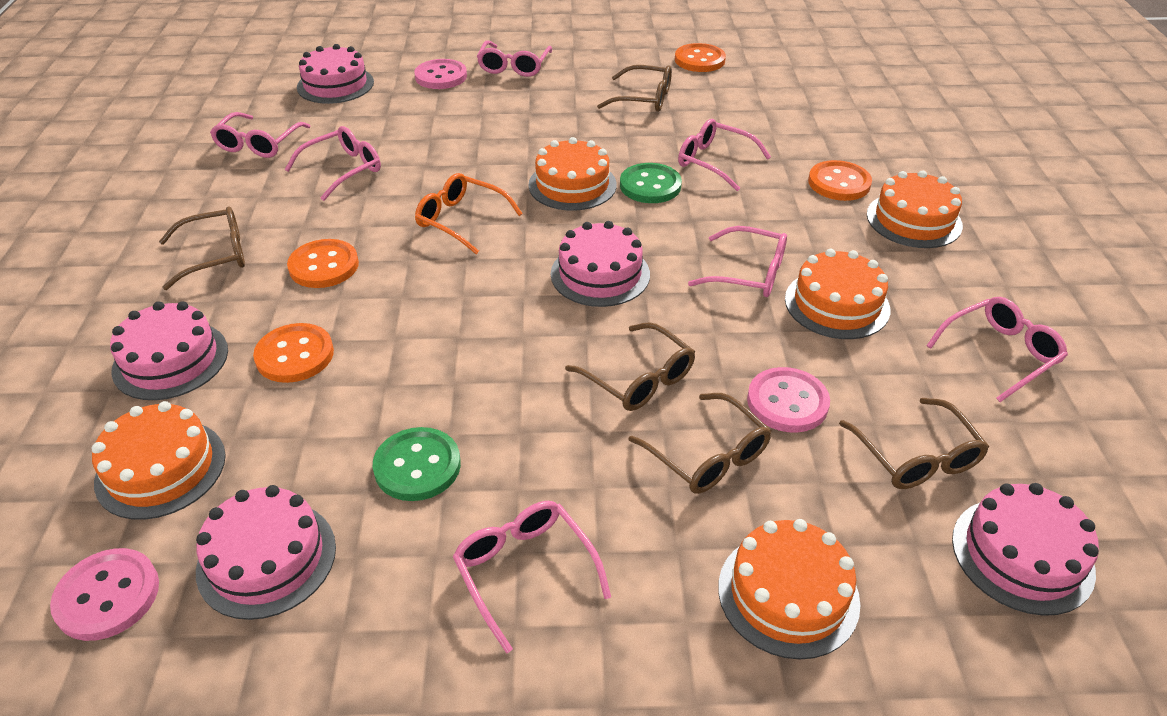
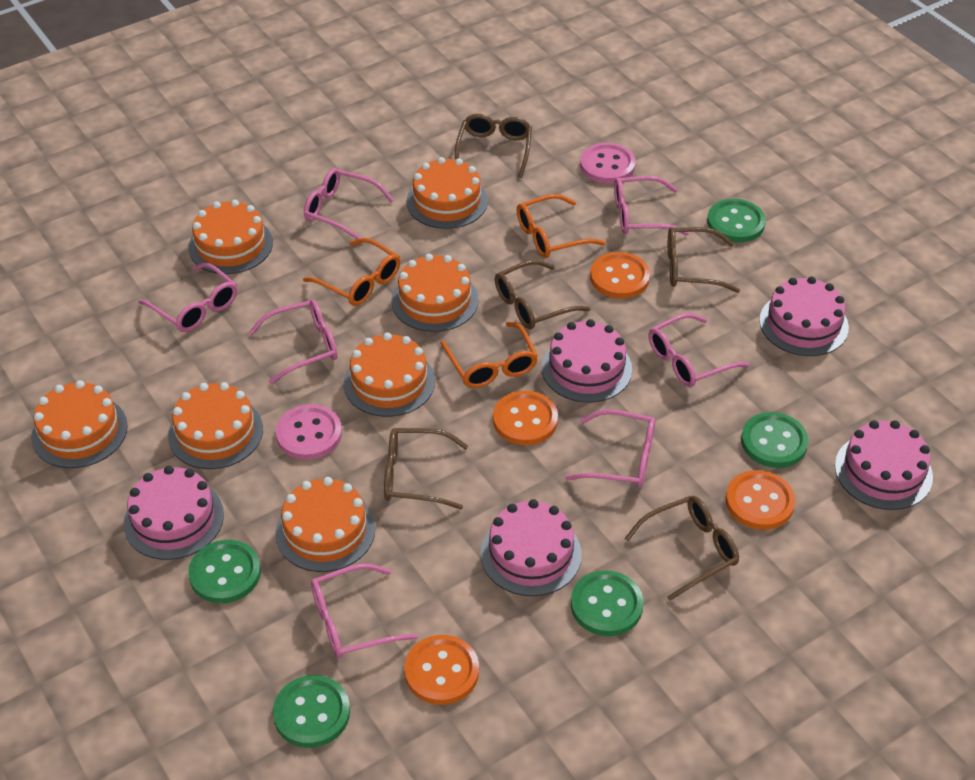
green button: 2 -> 5
orange cake: 5 -> 7
orange glasses: 1 -> 3
pink button: 3 -> 2

